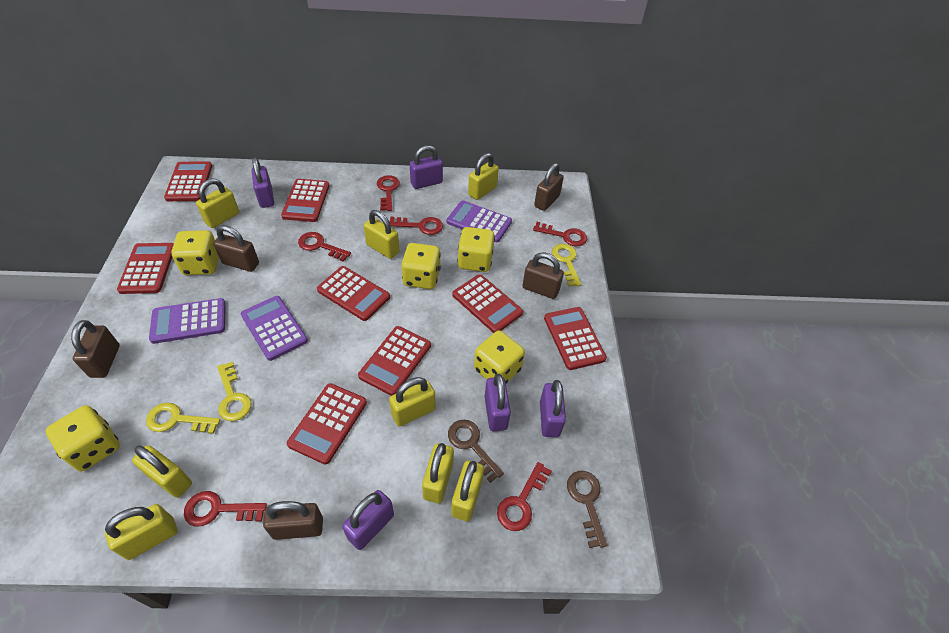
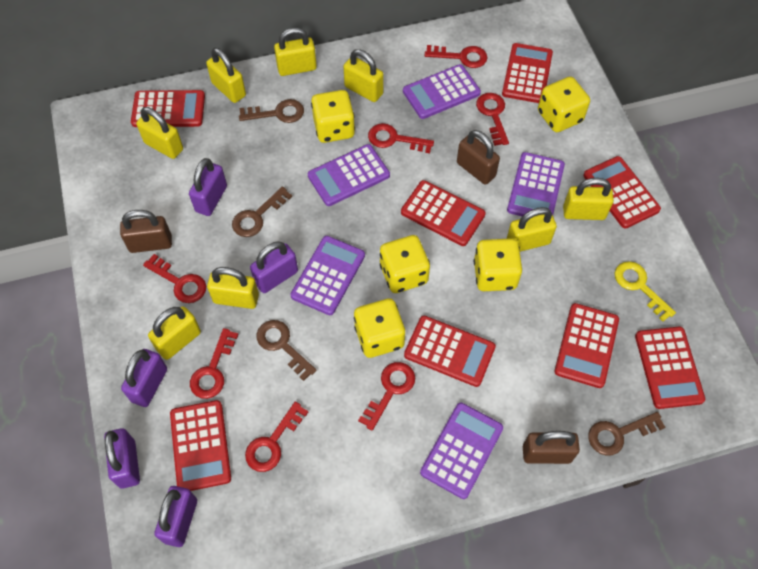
brown key: 2 -> 4
brown padlock: 5 -> 3
purple calculator: 3 -> 5
red key: 6 -> 7
yellow key: 3 -> 1

